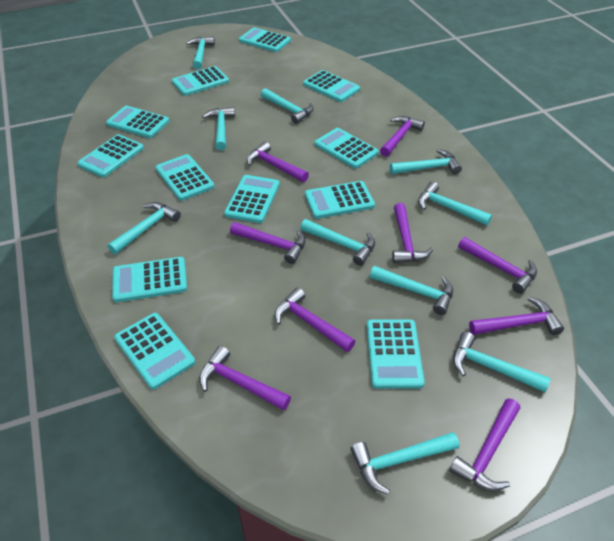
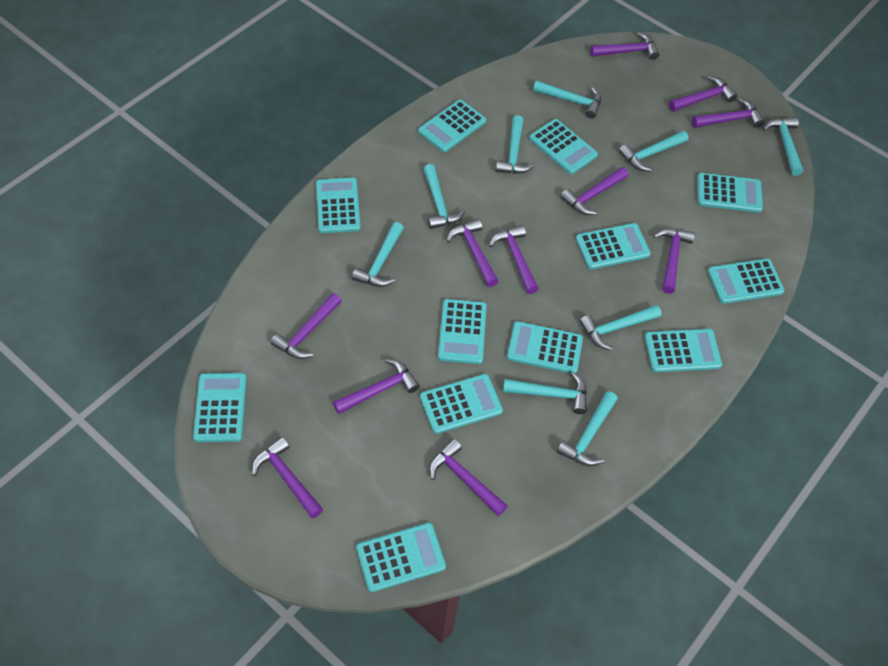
purple hammer: 9 -> 11
turquoise hammer: 10 -> 9

